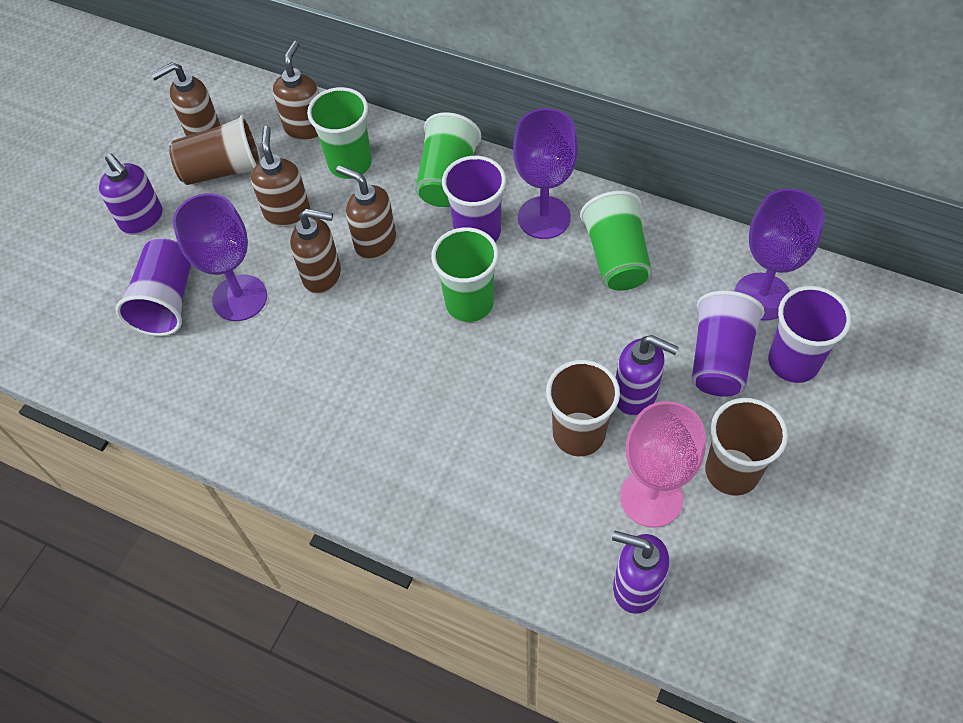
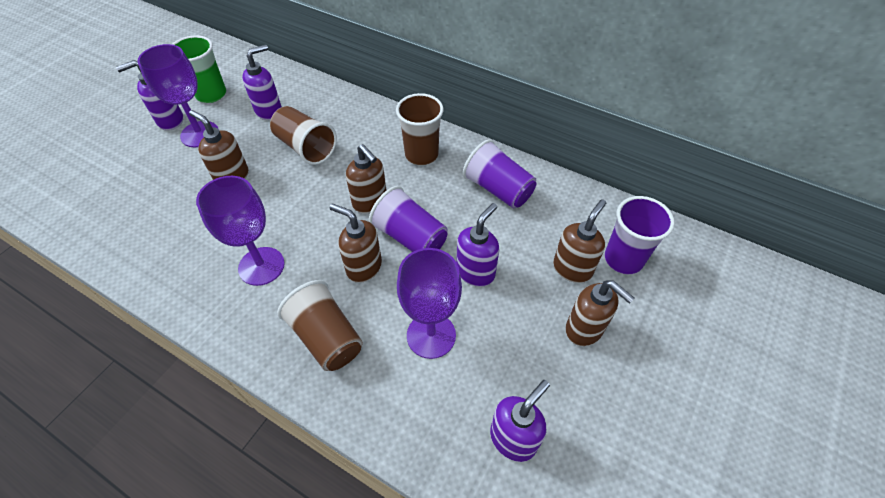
green cup: 4 -> 1
pink goblet: 1 -> 0
purple cup: 4 -> 3
purple soap dispenser: 3 -> 4

